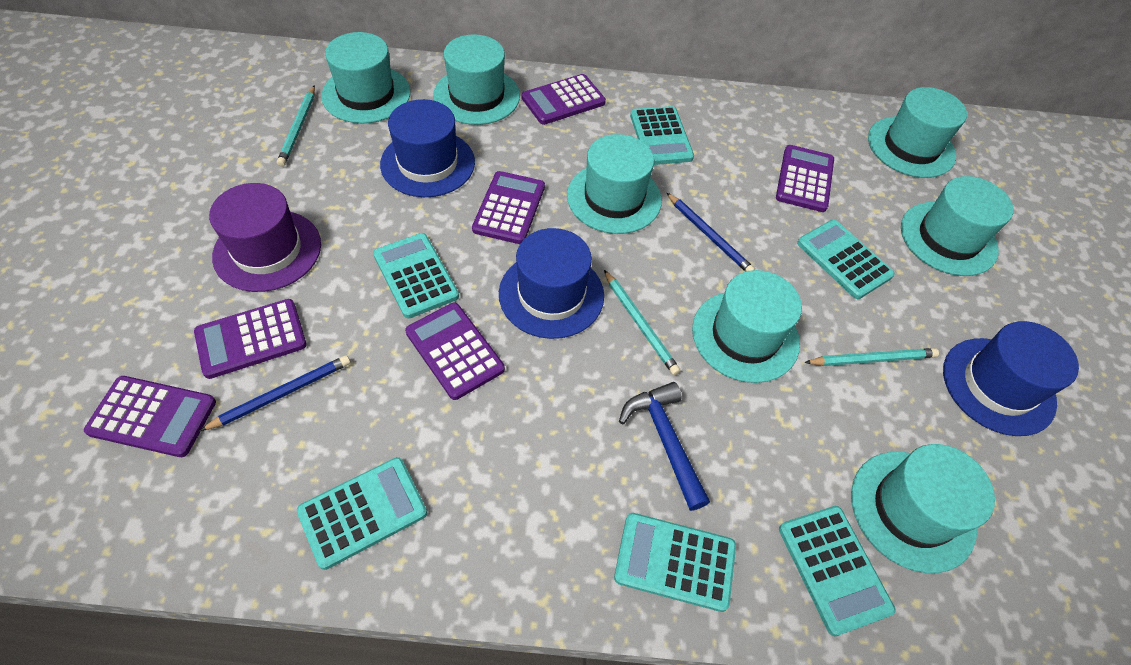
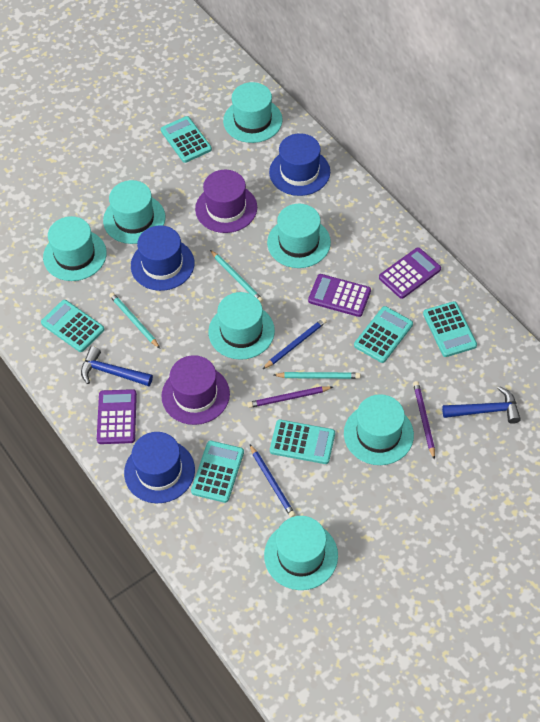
blue hammer: 1 -> 2
purple calculator: 6 -> 3
purple hat: 1 -> 2
purple pencil: 0 -> 2

